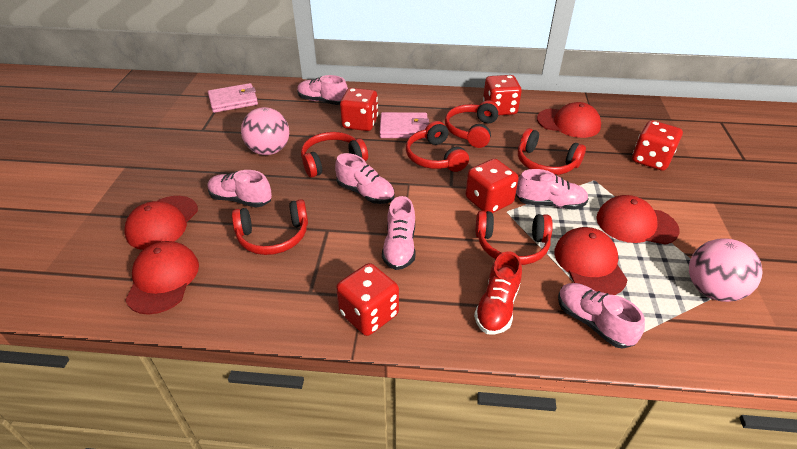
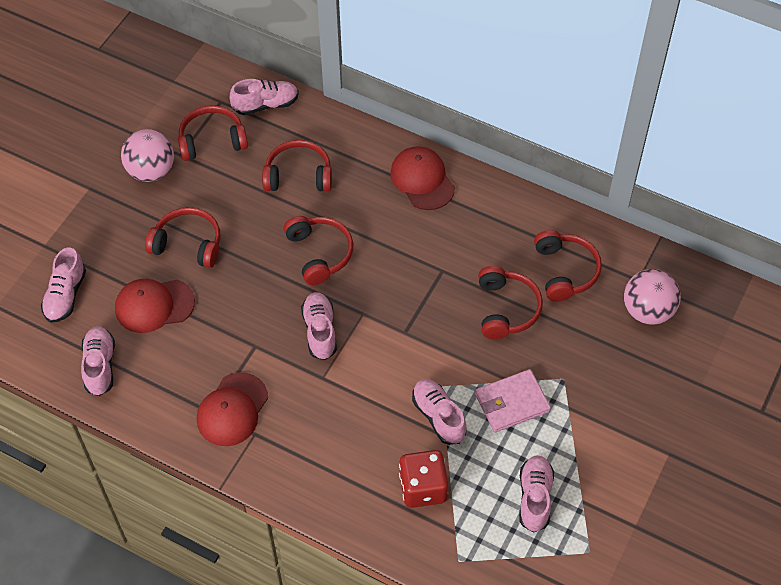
pink wallet: 2 -> 1
red cap: 5 -> 3
red dice: 5 -> 1
red shoe: 1 -> 0

